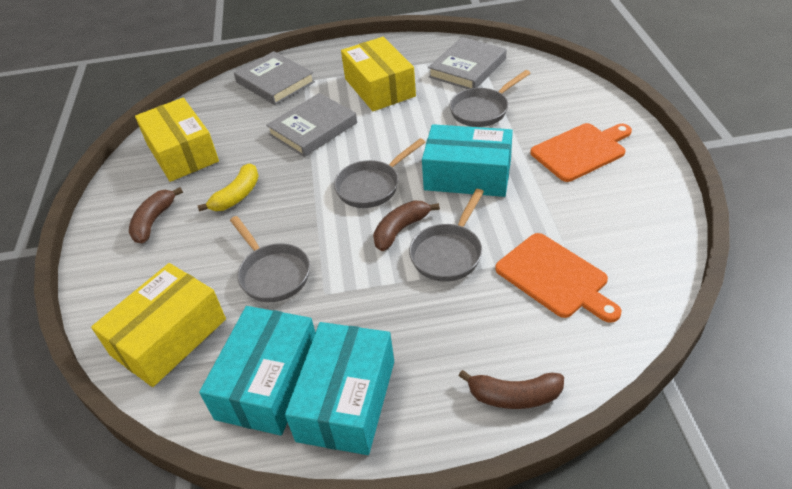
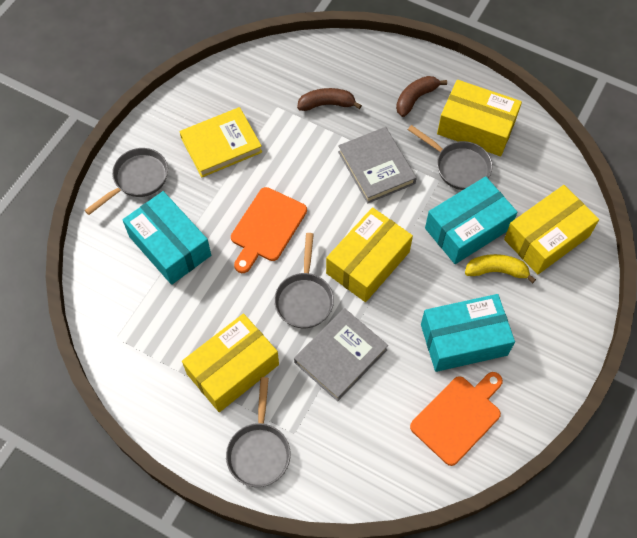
brown banana: 3 -> 2
grey book: 3 -> 2
yellow book: 0 -> 1
yellow box: 3 -> 4

